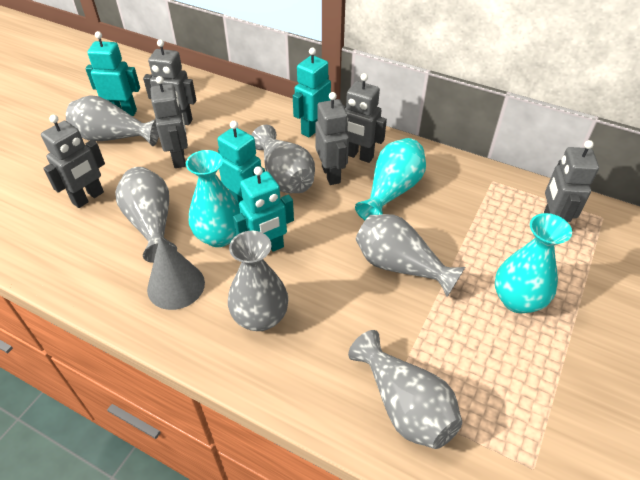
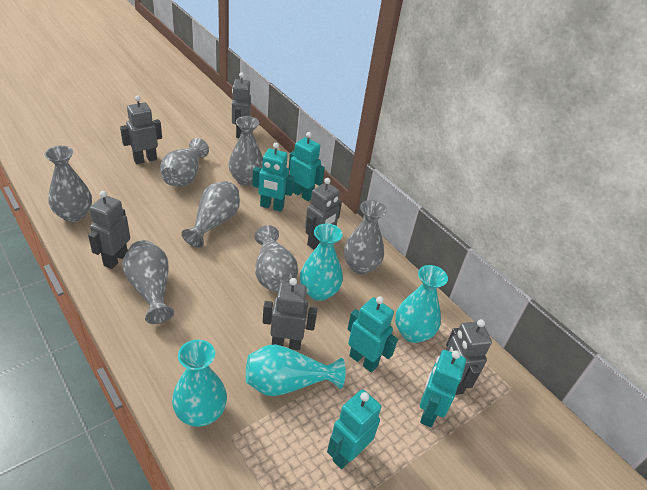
grey cone: 1 -> 0
grey vase: 6 -> 7
turquoise robot: 4 -> 5
turquoise vase: 3 -> 4

